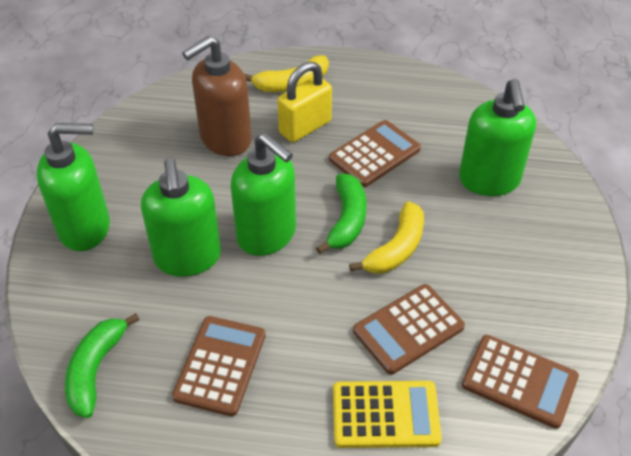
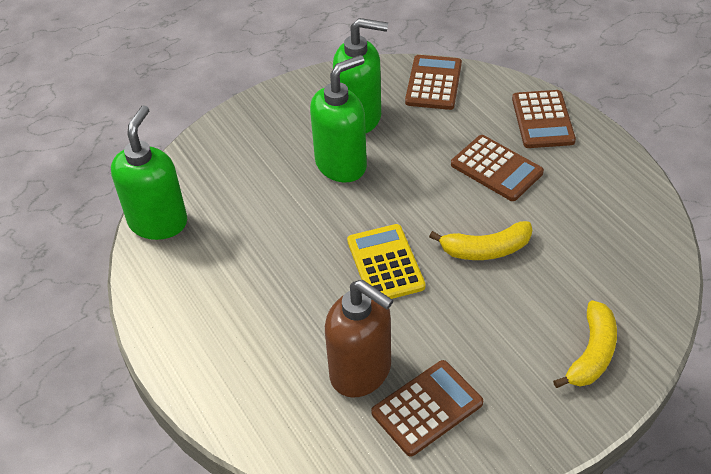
green banana: 2 -> 0
green soap dispenser: 4 -> 3
yellow padlock: 1 -> 0

